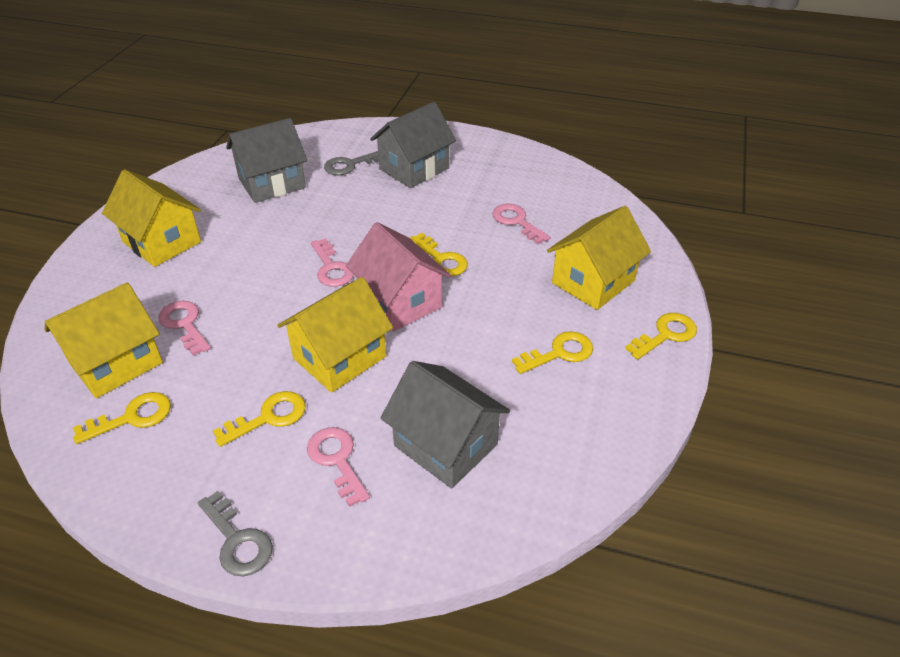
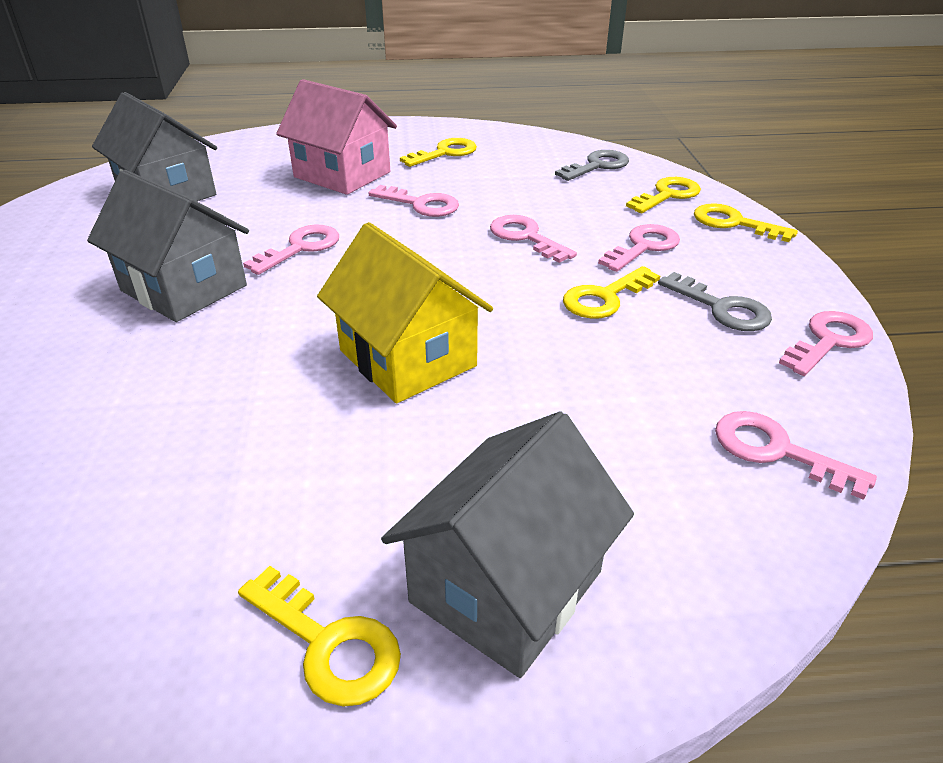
pink key: 4 -> 6
yellow house: 4 -> 1

